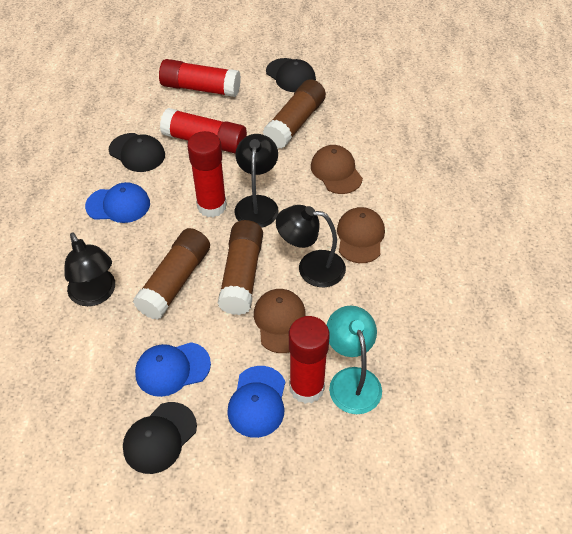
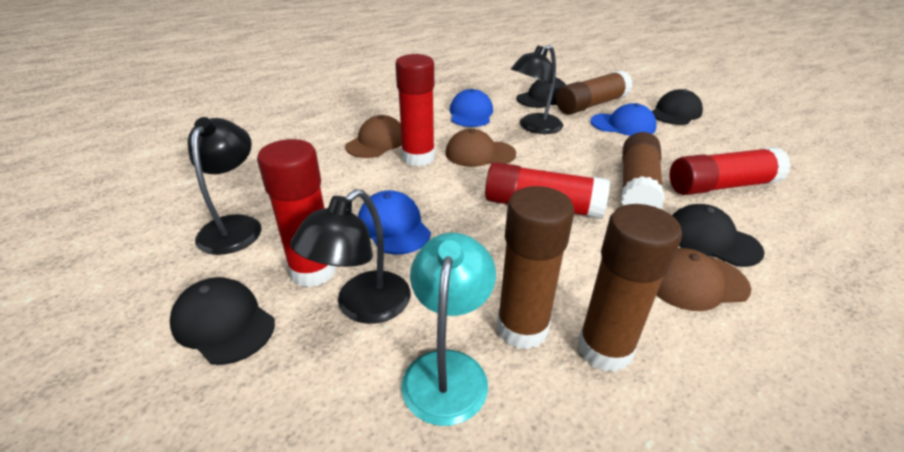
black cap: 3 -> 4
brown glue stick: 3 -> 4

